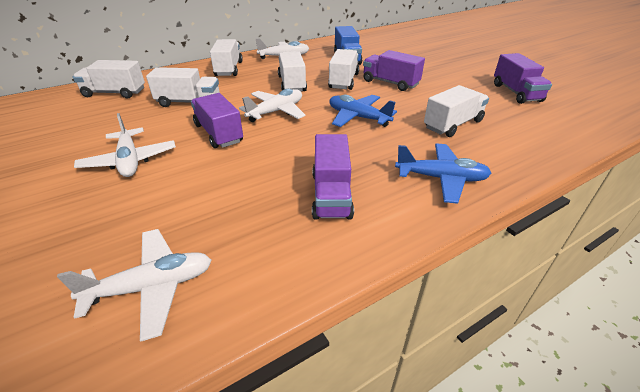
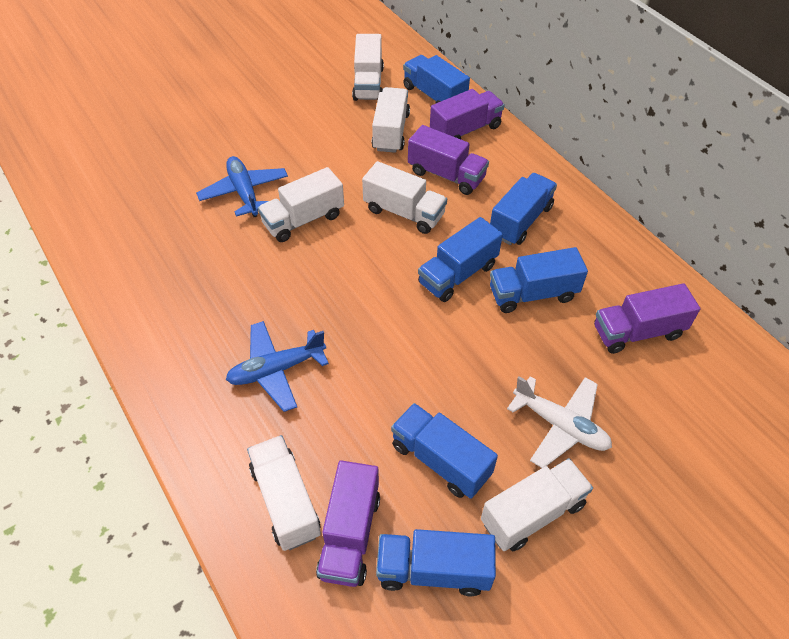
blue truck: 1 -> 6
white plane: 4 -> 1

